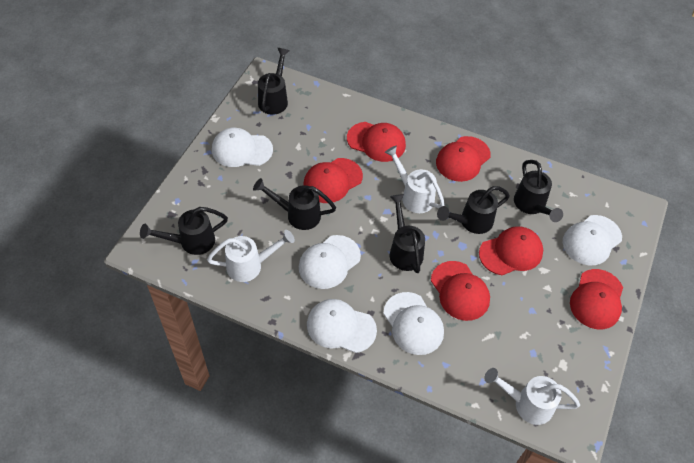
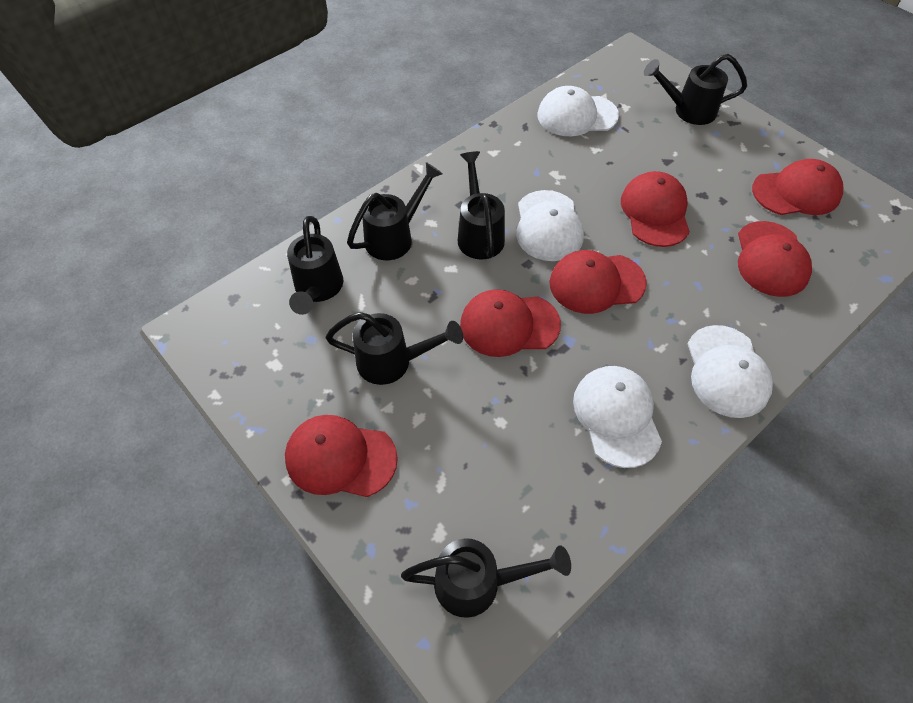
white cap: 5 -> 4
white watering can: 3 -> 0

